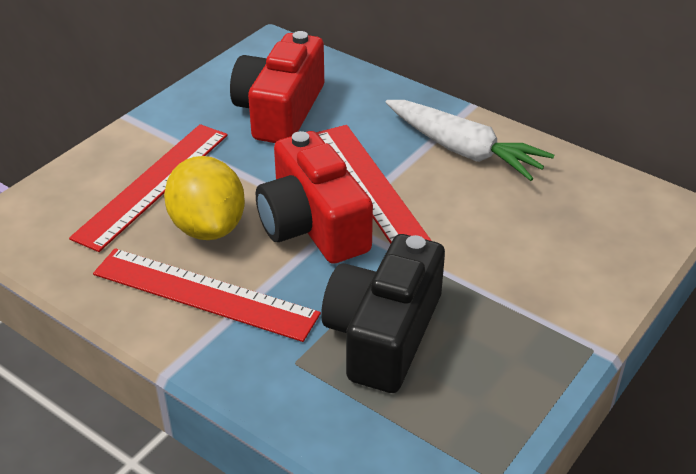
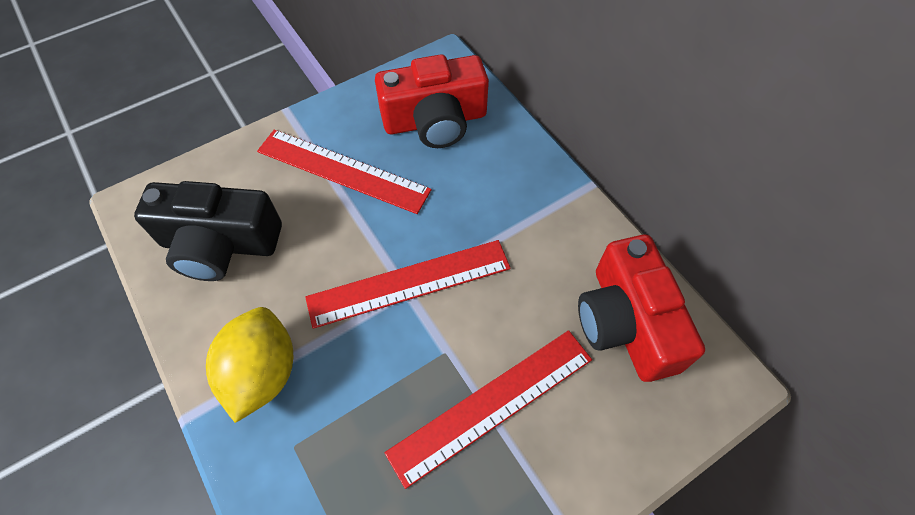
white carrot: 1 -> 0

